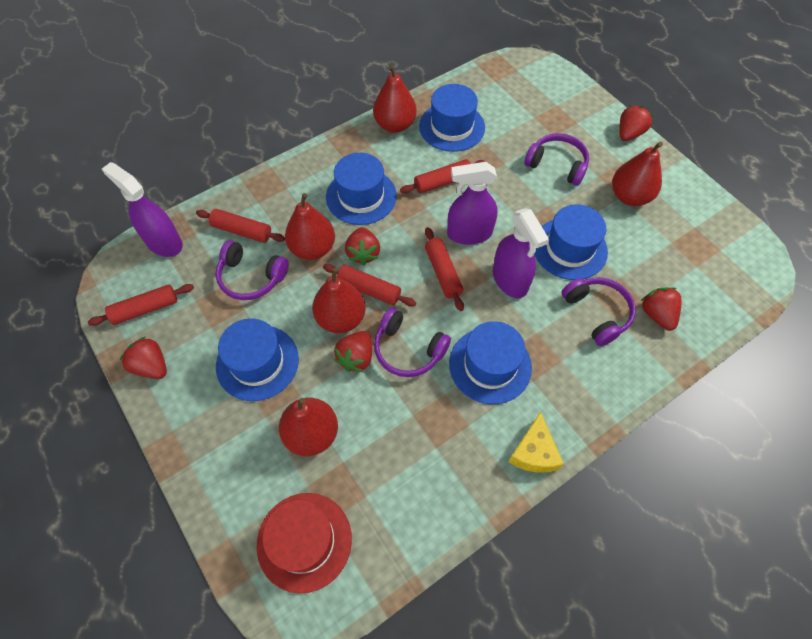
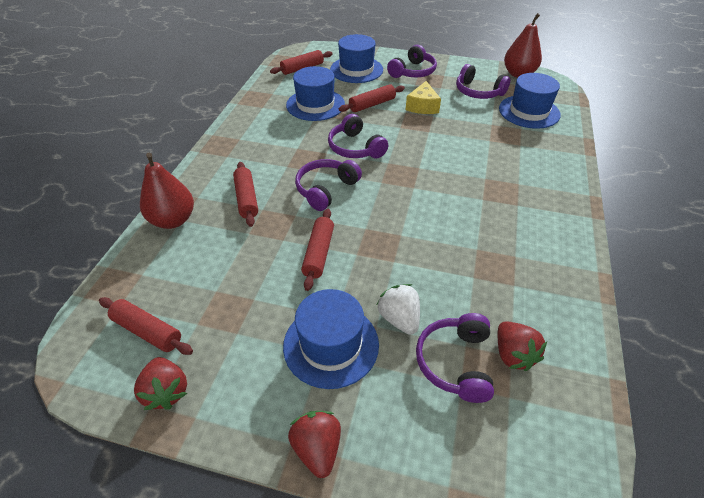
blue hat: 5 -> 4
purple headphones: 4 -> 5
purple spray bottle: 3 -> 0
red hat: 1 -> 0
red pear: 5 -> 2
red strawberry: 5 -> 3
white strawberry: 0 -> 1

